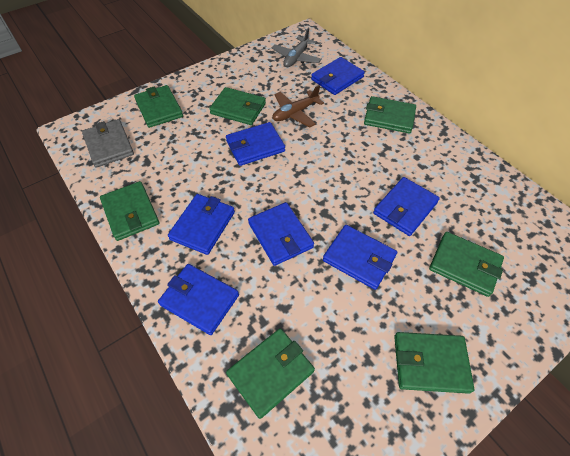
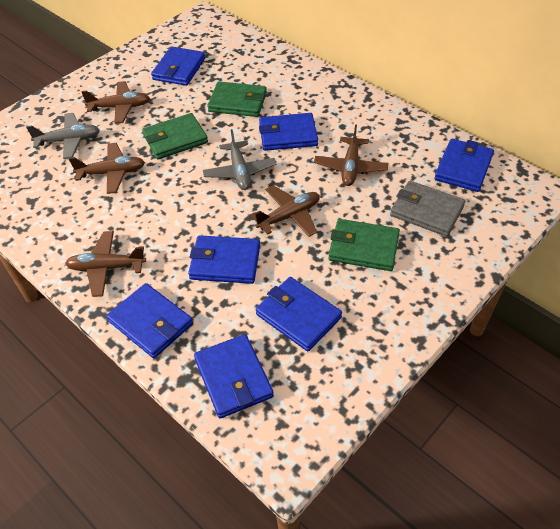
brown plane: 1 -> 5
green wallet: 7 -> 3
grey plane: 1 -> 2

